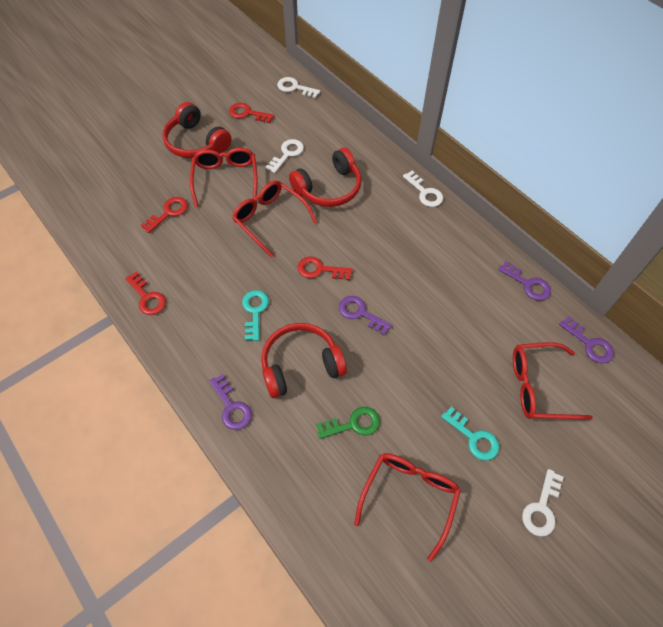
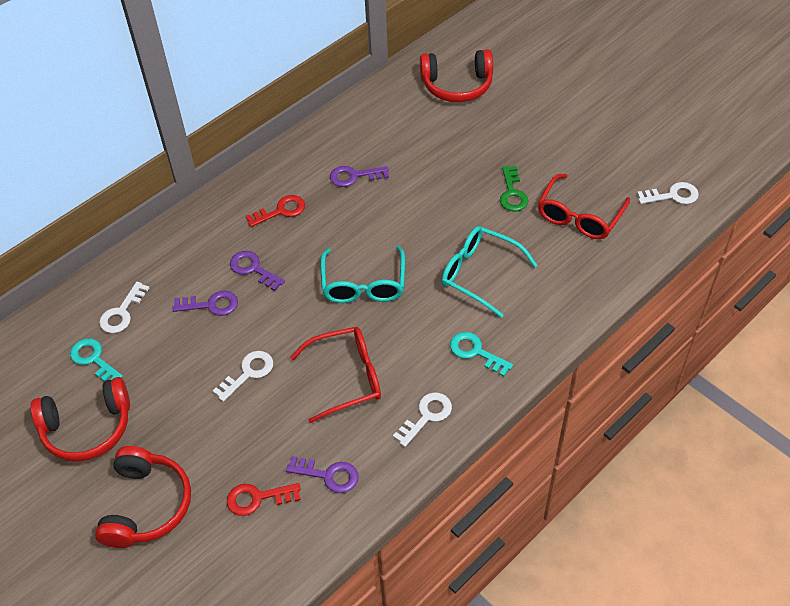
red glasses: 4 -> 2
red key: 4 -> 2
turquoise glasses: 0 -> 2

